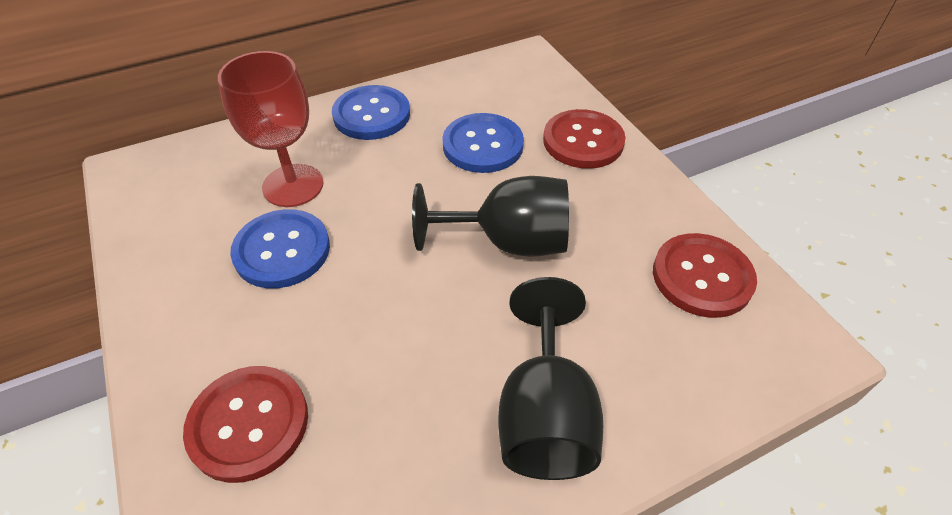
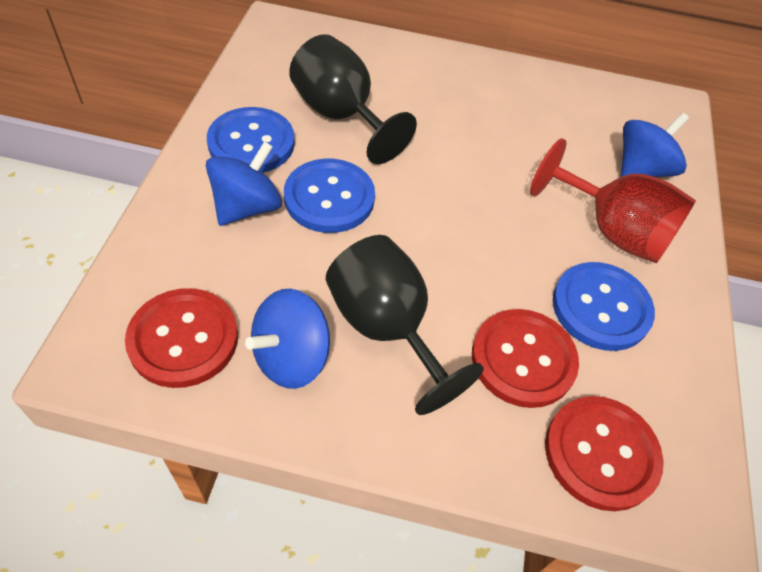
blue spinning top: 0 -> 3

